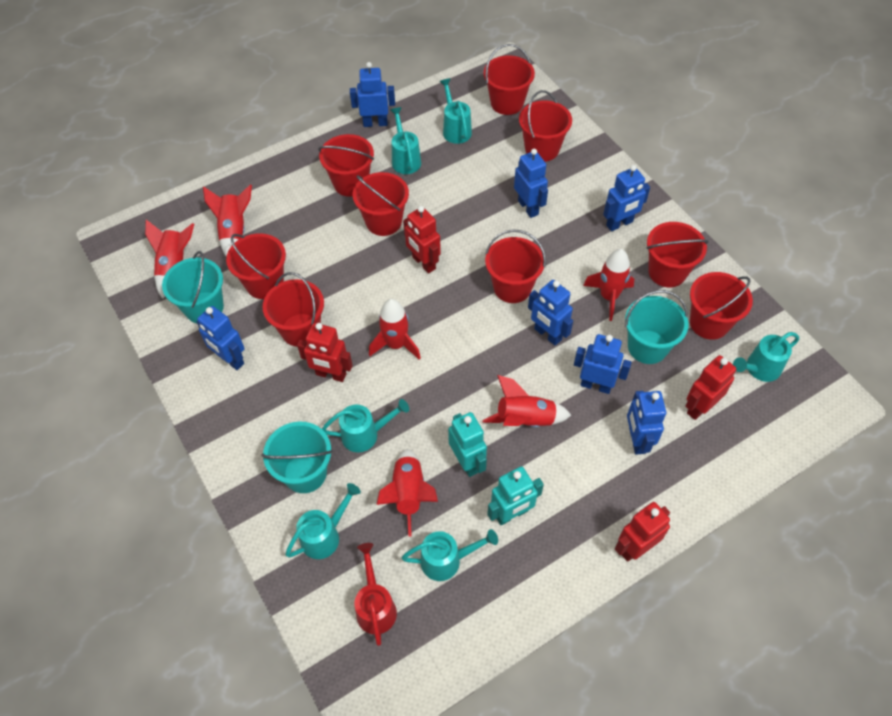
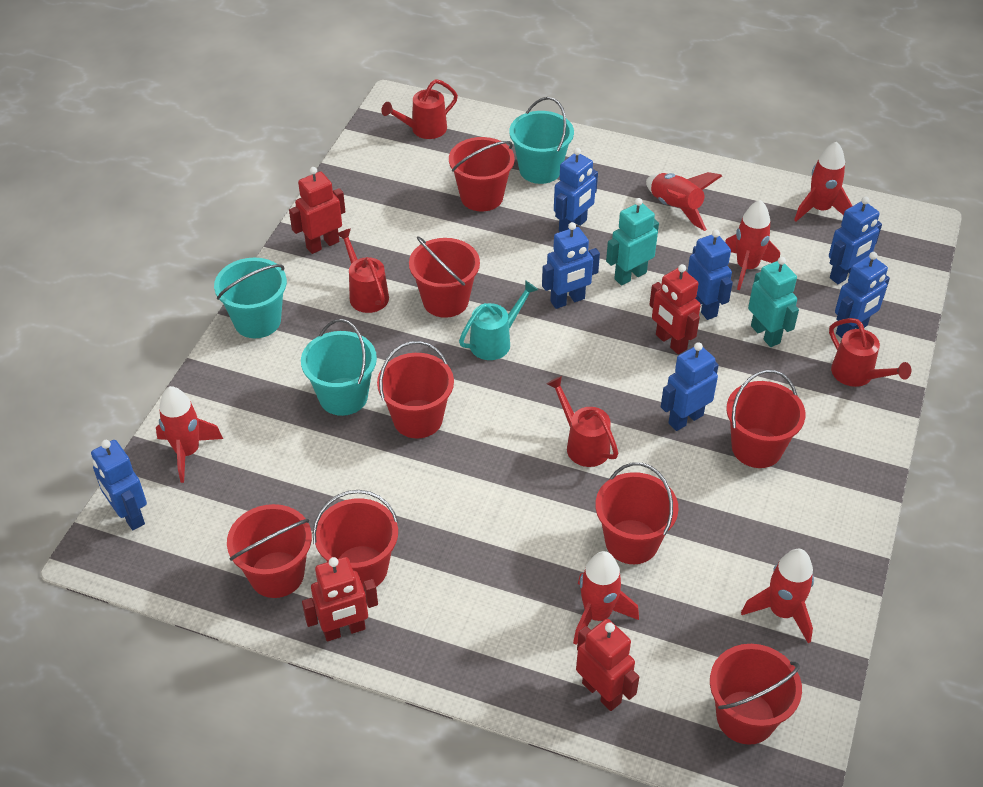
red bucket: 9 -> 8
red watering can: 1 -> 4
turquoise watering can: 6 -> 1

